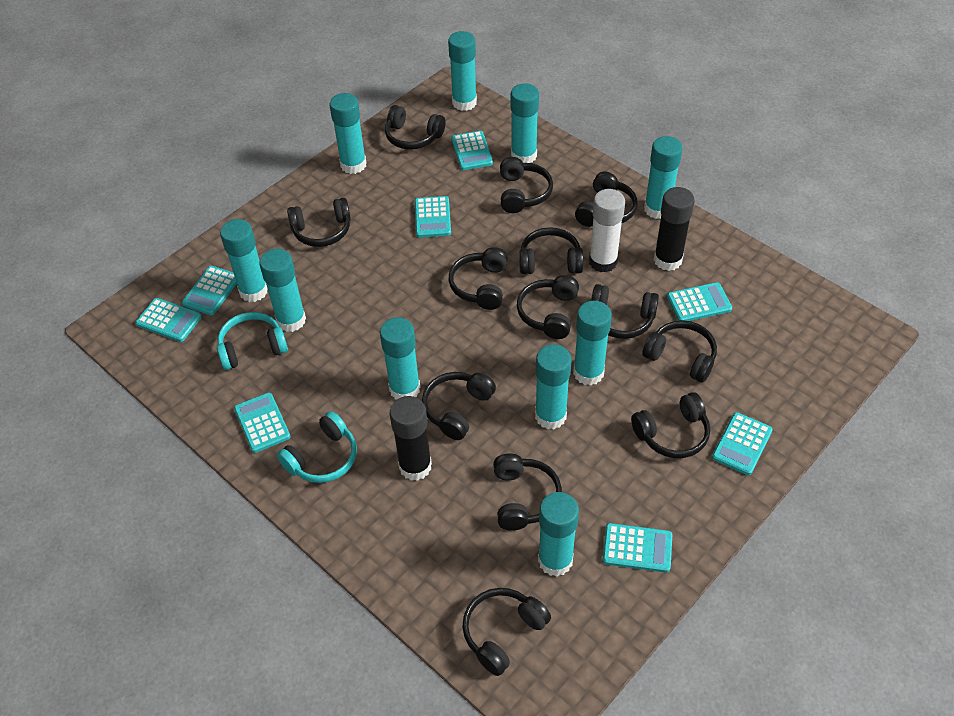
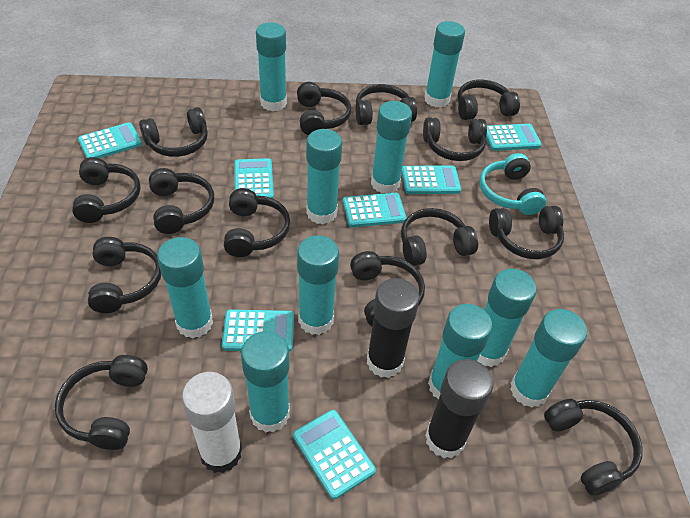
black headphones: 13 -> 14
turquoise calculator: 8 -> 7
turquoise headphones: 2 -> 1

